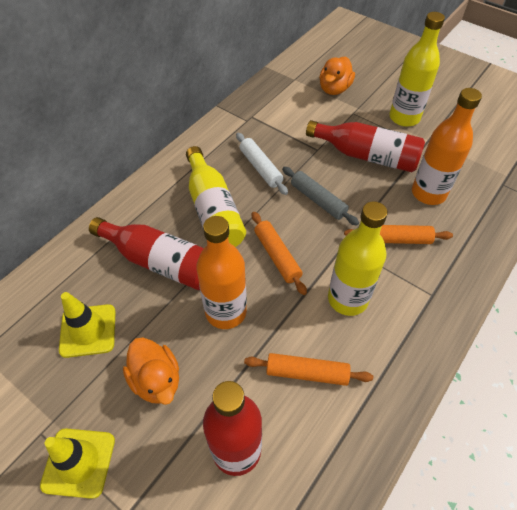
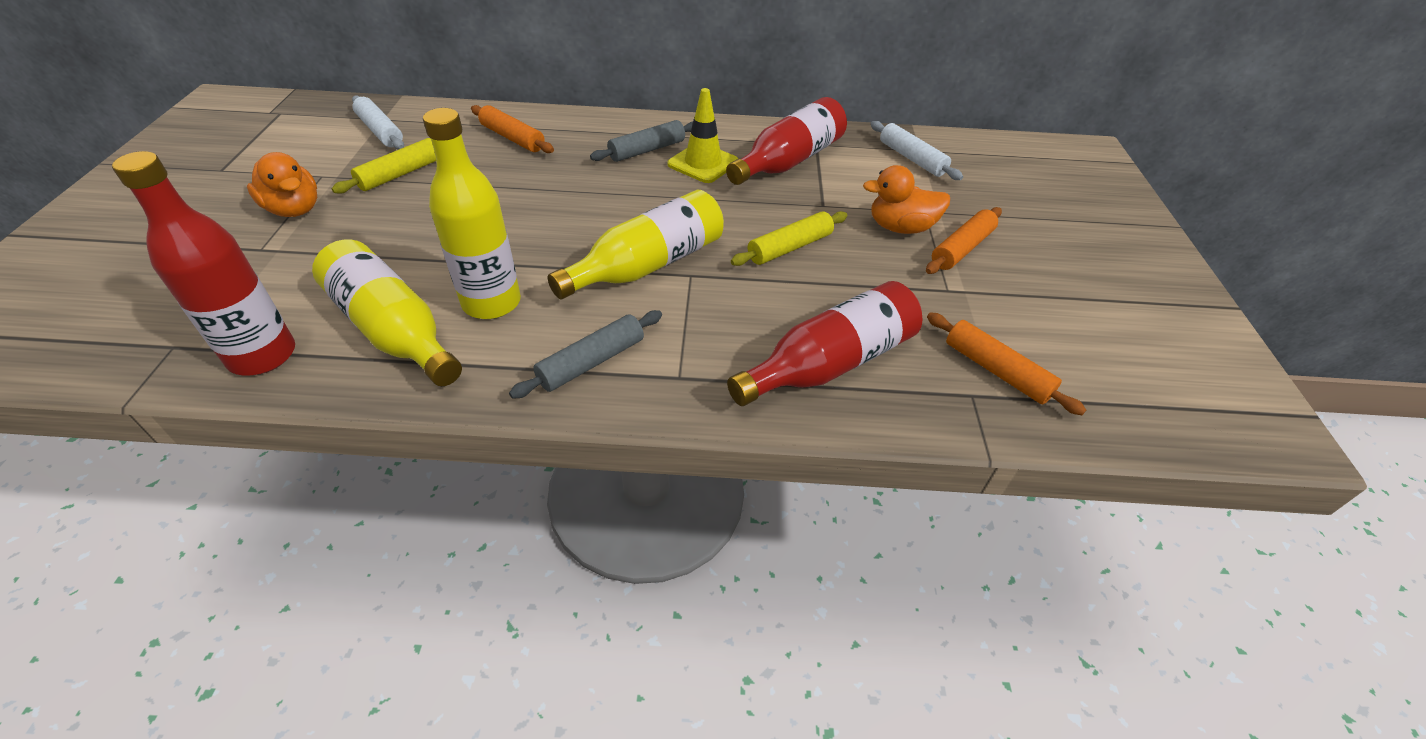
grey rolling pin: 1 -> 2
orange bottle: 2 -> 0
white rolling pin: 1 -> 2
yellow rolling pin: 0 -> 2
yellow traffic cone: 2 -> 1

